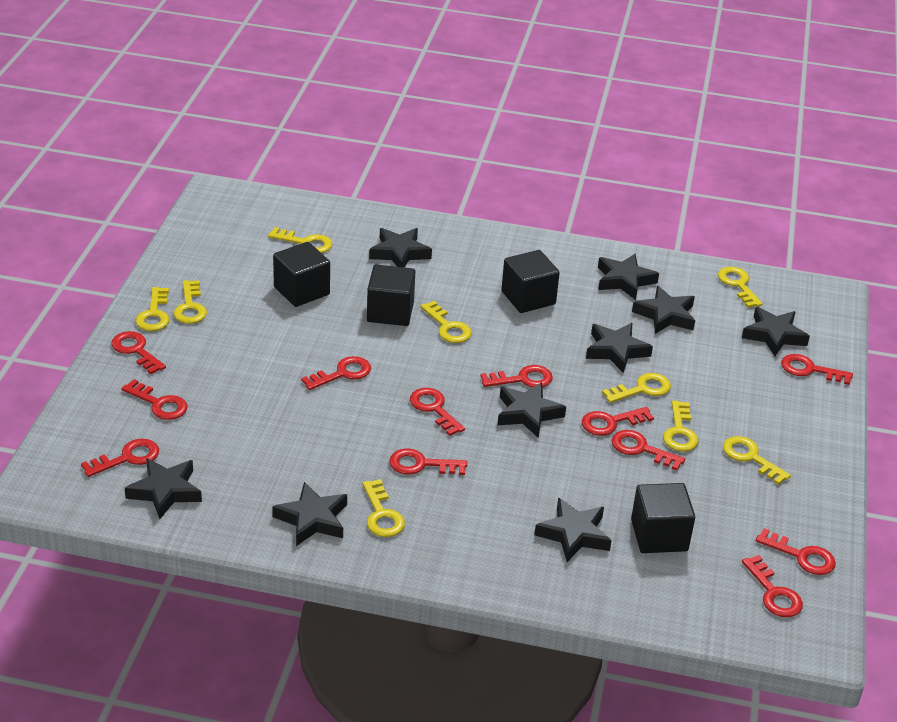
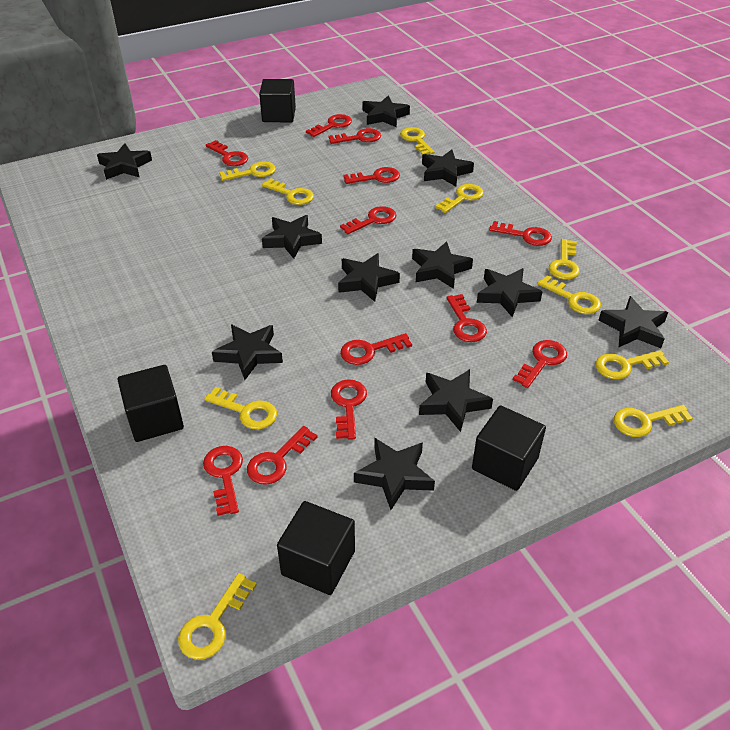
black star: 9 -> 11
yellow key: 9 -> 10

